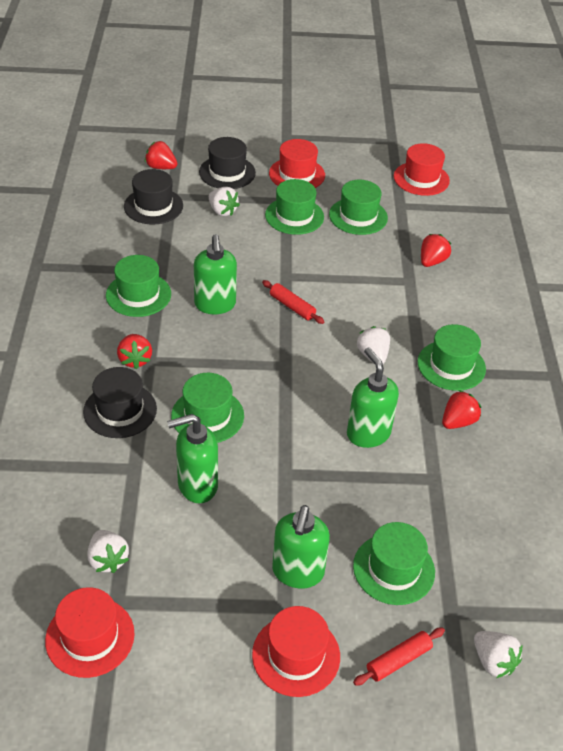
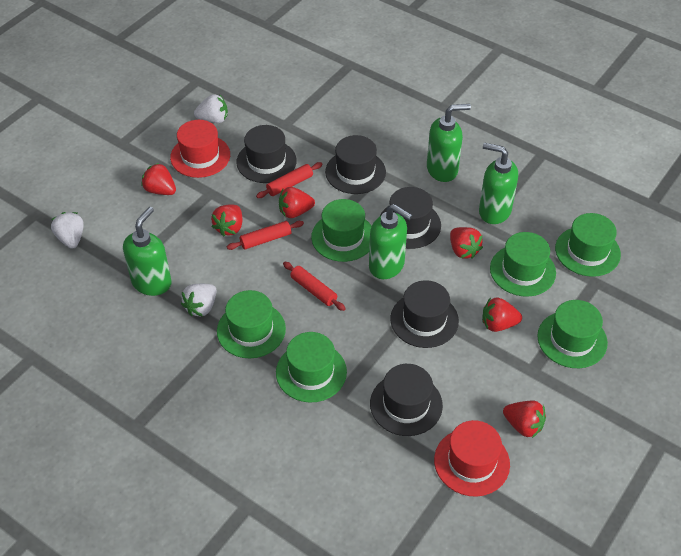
black hat: 3 -> 5
red hat: 4 -> 2
red rolling pin: 2 -> 3
red strawberry: 4 -> 6
white strawberry: 4 -> 3

